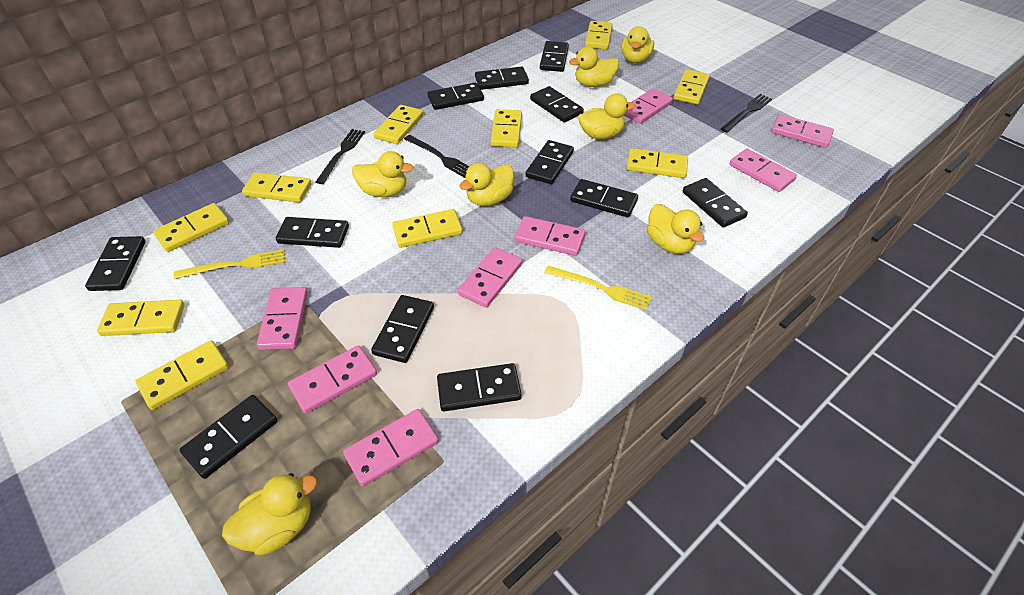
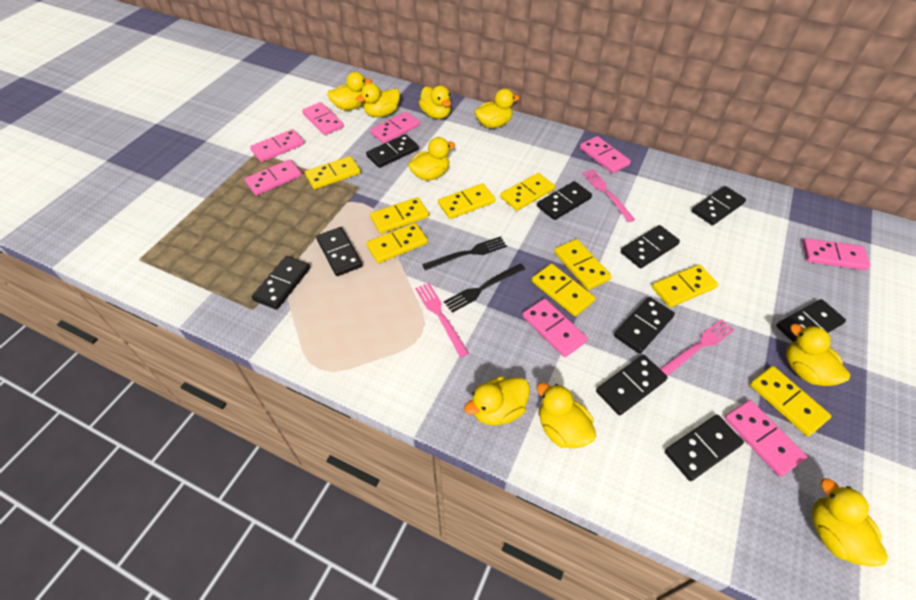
black domino: 12 -> 10
black fork: 3 -> 2
pink fork: 0 -> 3
yellow domino: 10 -> 9
yellow duck: 7 -> 9
yellow fork: 2 -> 0

